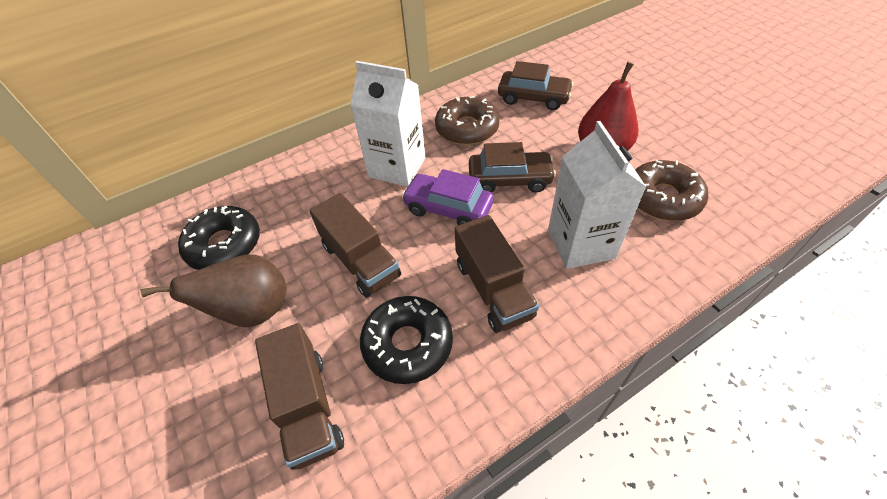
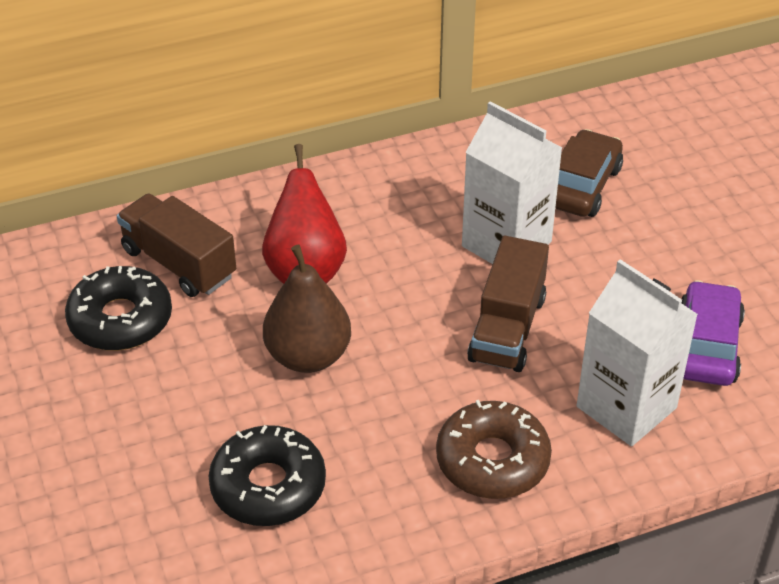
brown car: 2 -> 1
brown donut: 2 -> 1
brown truck: 3 -> 2

